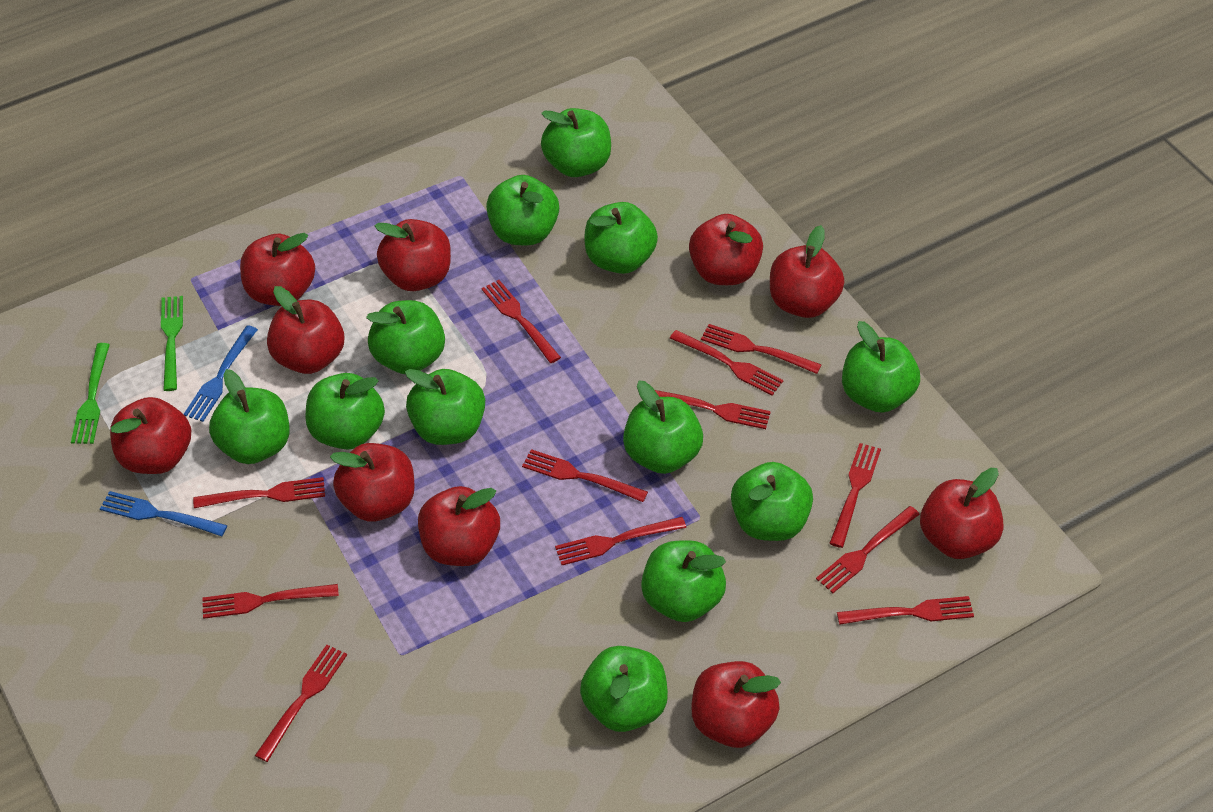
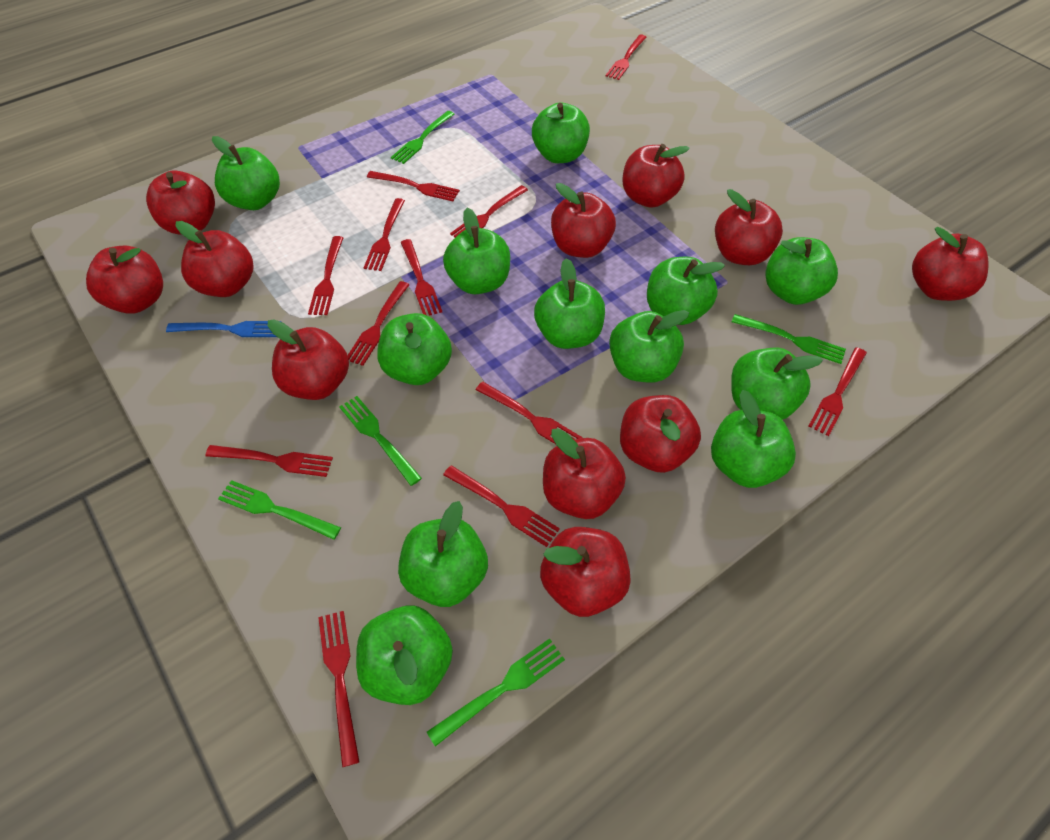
blue fork: 2 -> 1
green fork: 2 -> 5
red apple: 10 -> 11

